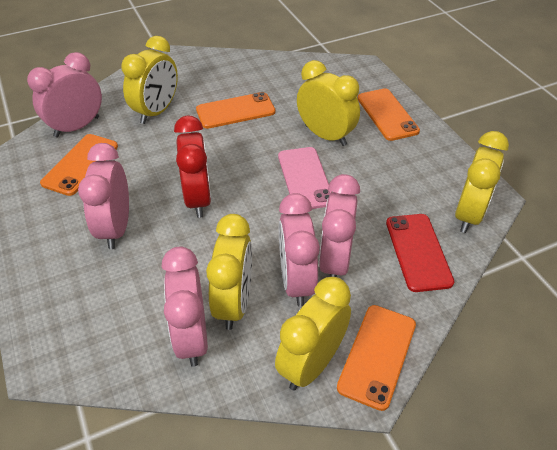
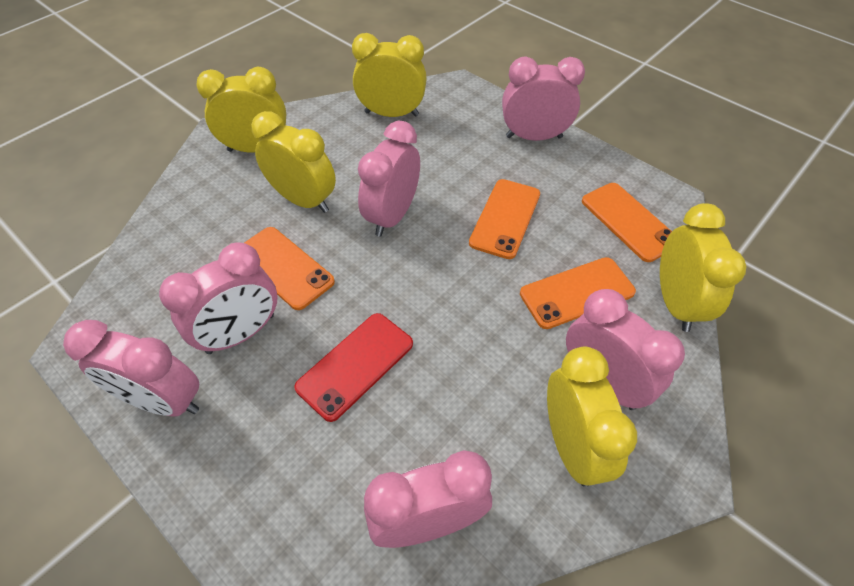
pink clock: 5 -> 6
pink phone: 1 -> 0
red clock: 1 -> 0

